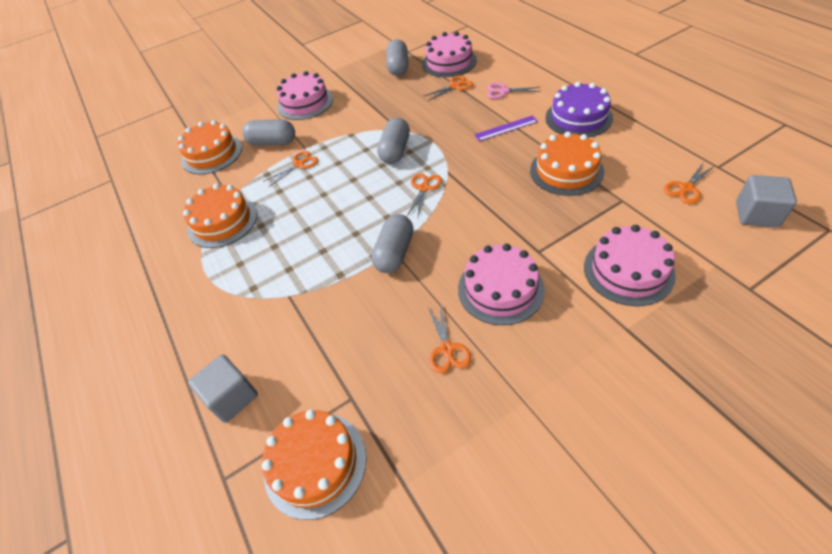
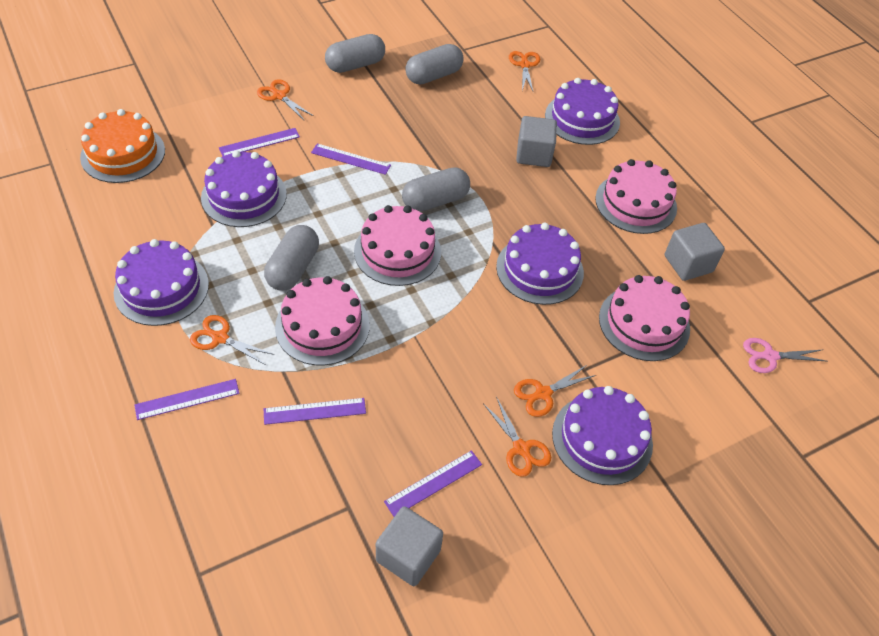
grey cube: 2 -> 3
orange cake: 4 -> 1
purple cake: 1 -> 5
purple ruler: 1 -> 5

